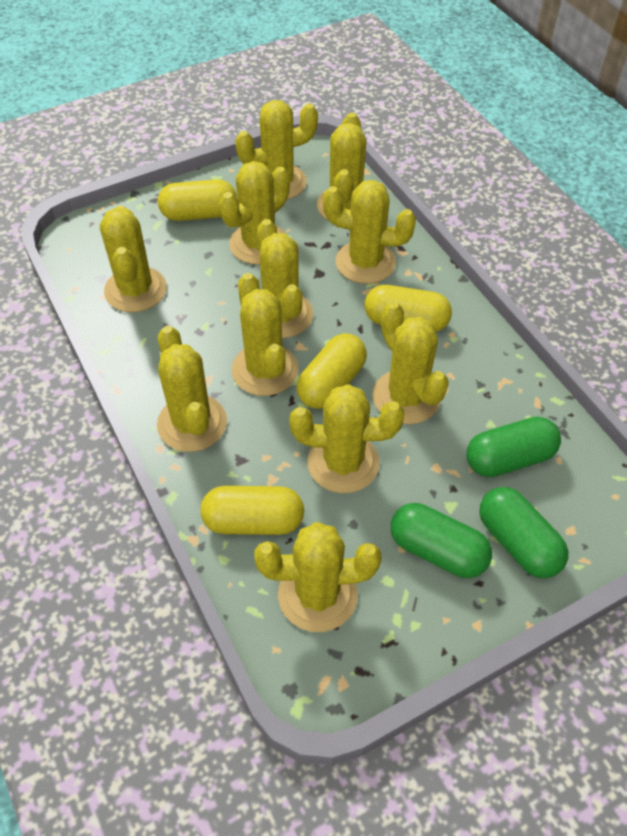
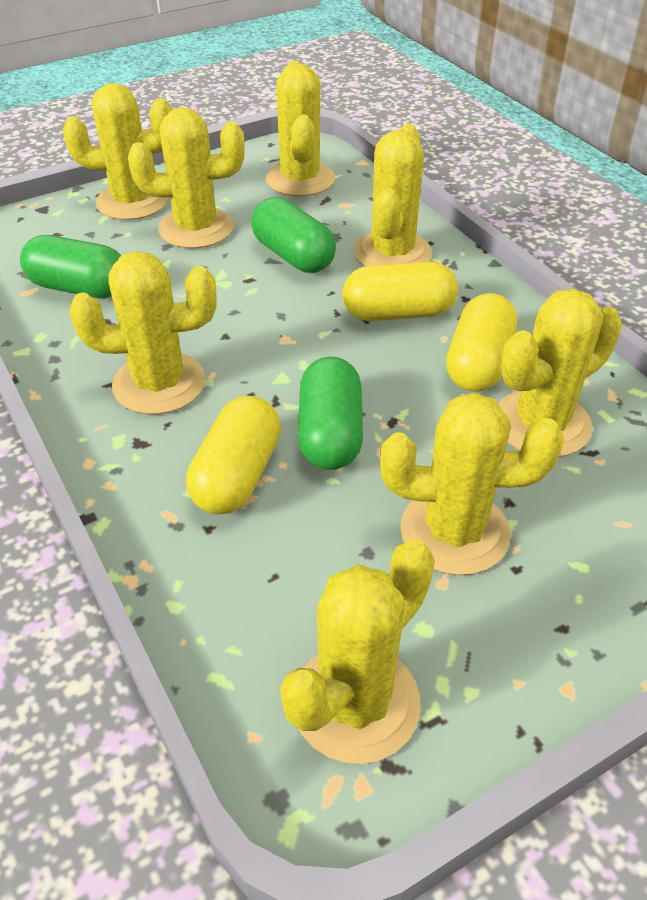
yellow cactus: 11 -> 8
yellow capsule: 4 -> 3

